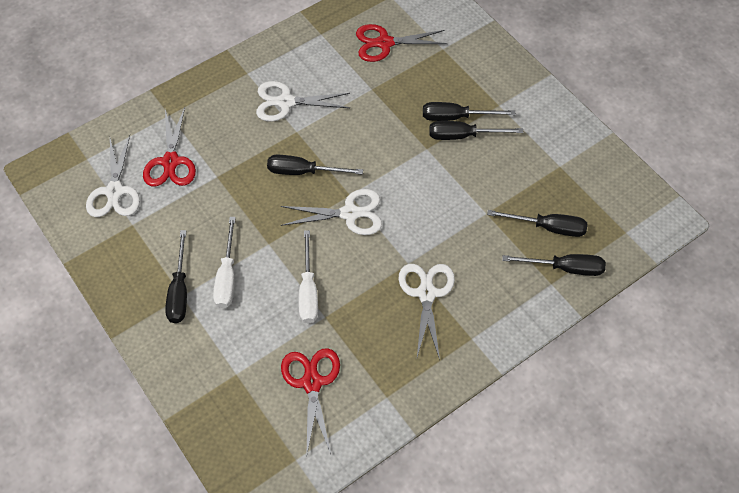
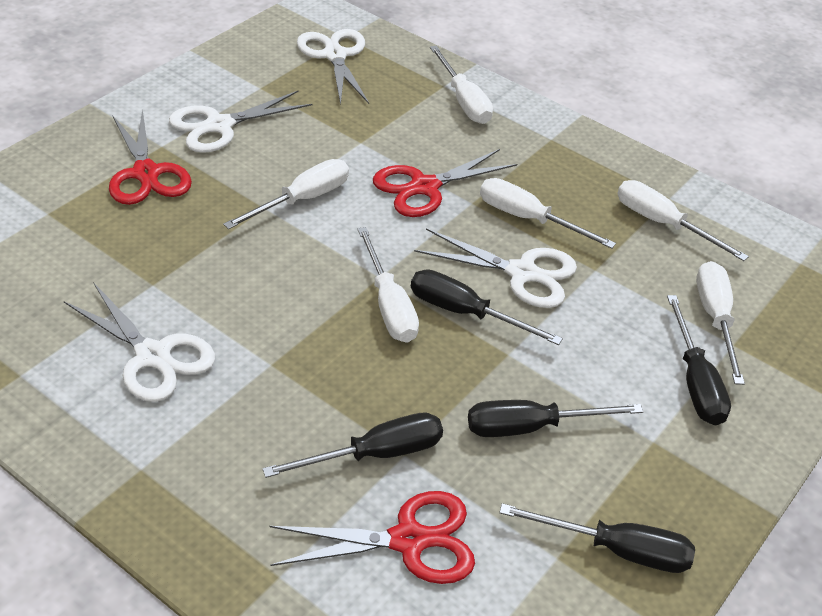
black screwdriver: 6 -> 5
white screwdriver: 2 -> 6

